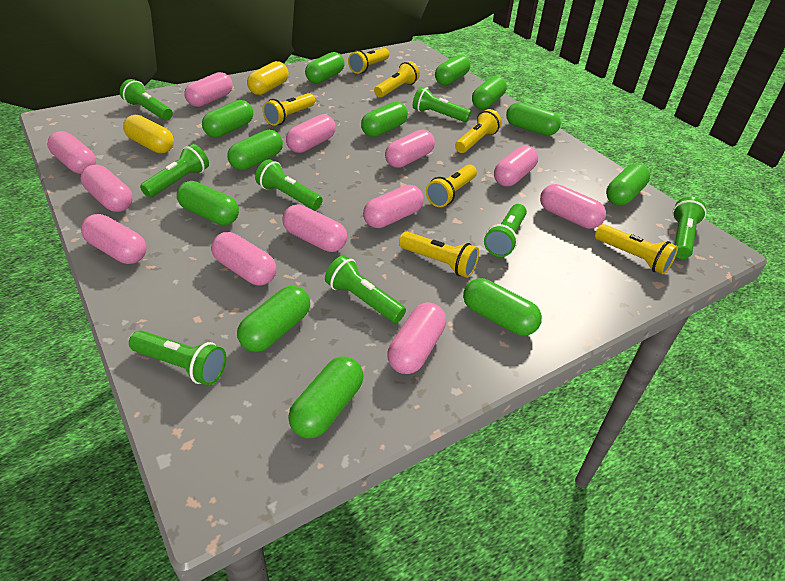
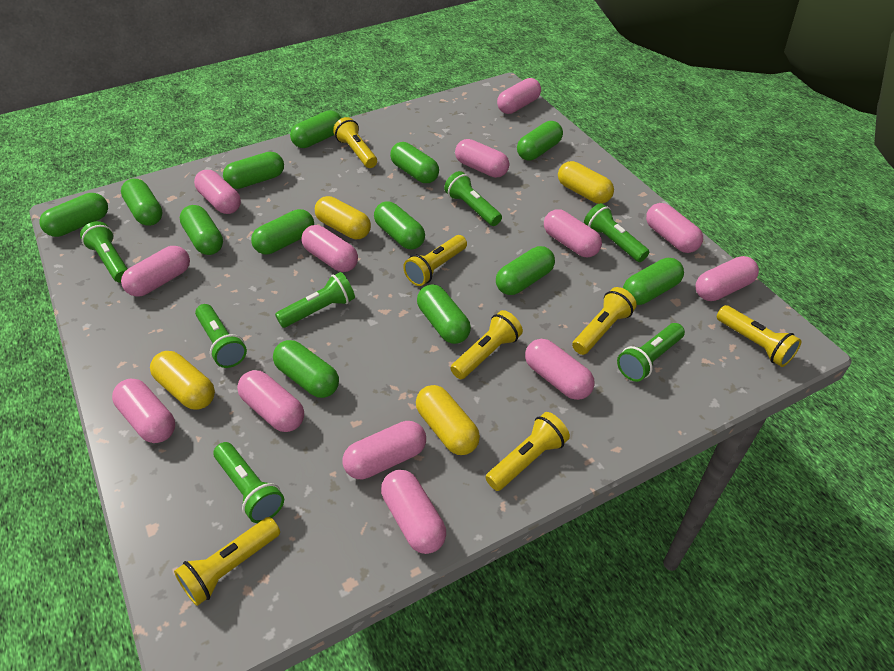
green capsule: 12 -> 13
green flashlight: 8 -> 7
pink capsule: 12 -> 13
yellow capsule: 2 -> 4

